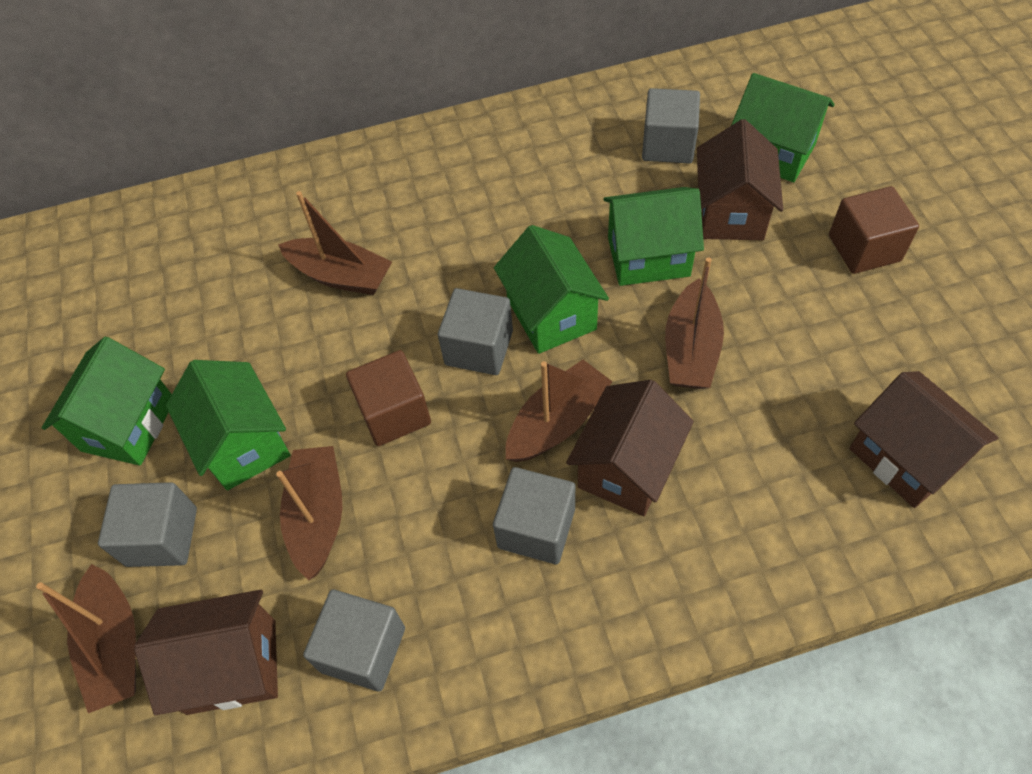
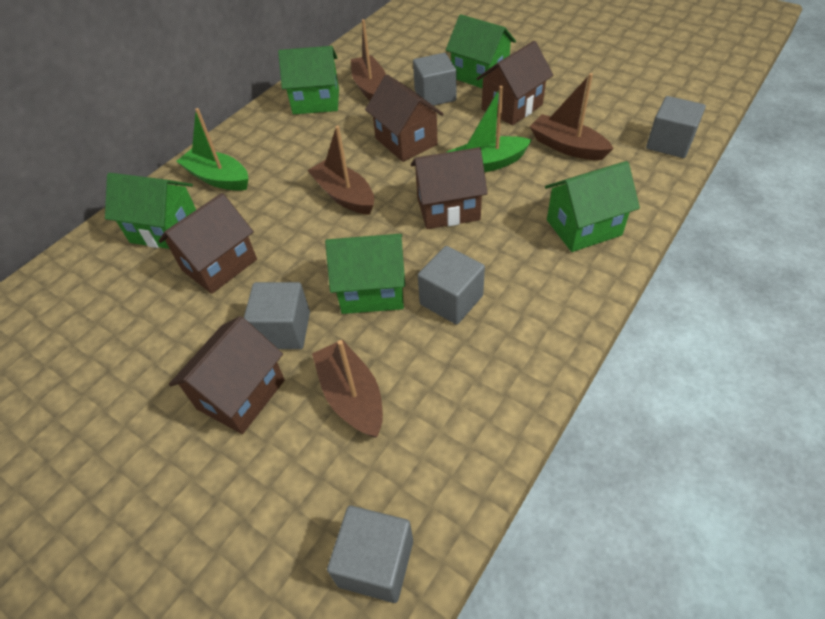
brown boat: 5 -> 4
brown cube: 2 -> 0
brown house: 4 -> 5
green boat: 0 -> 2

